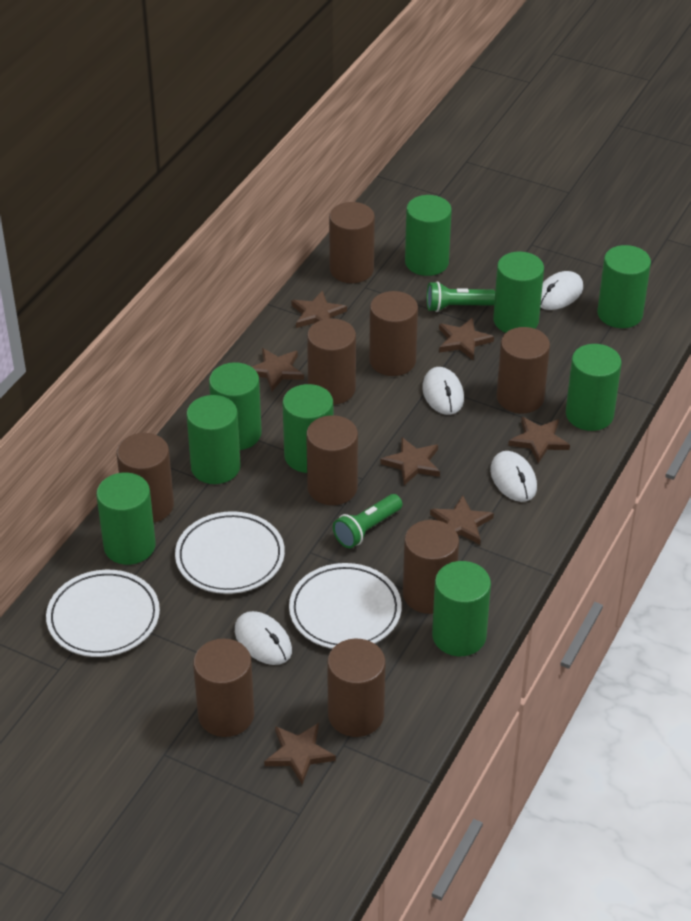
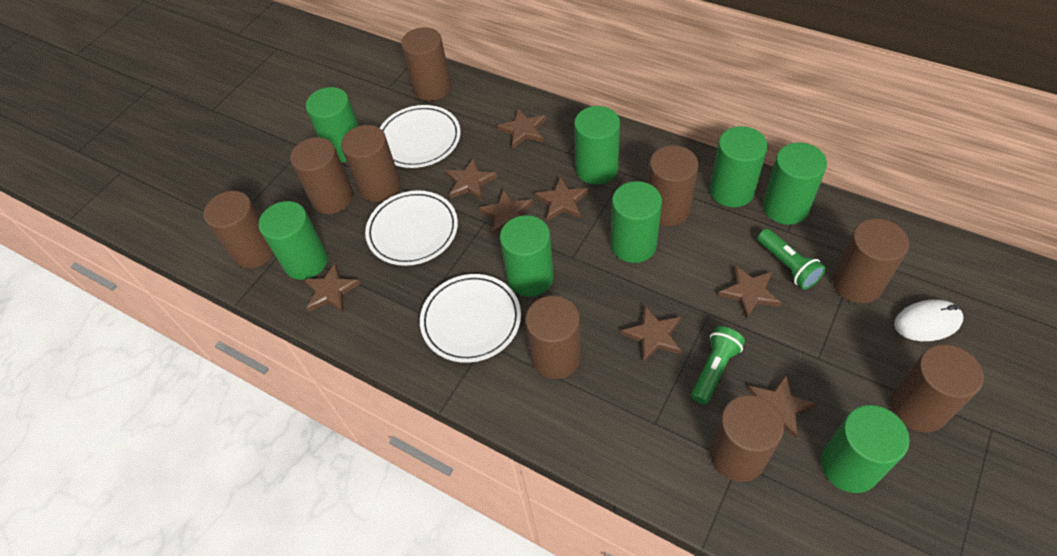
brown star: 7 -> 8
green cylinder: 9 -> 8
white mouse: 4 -> 1

